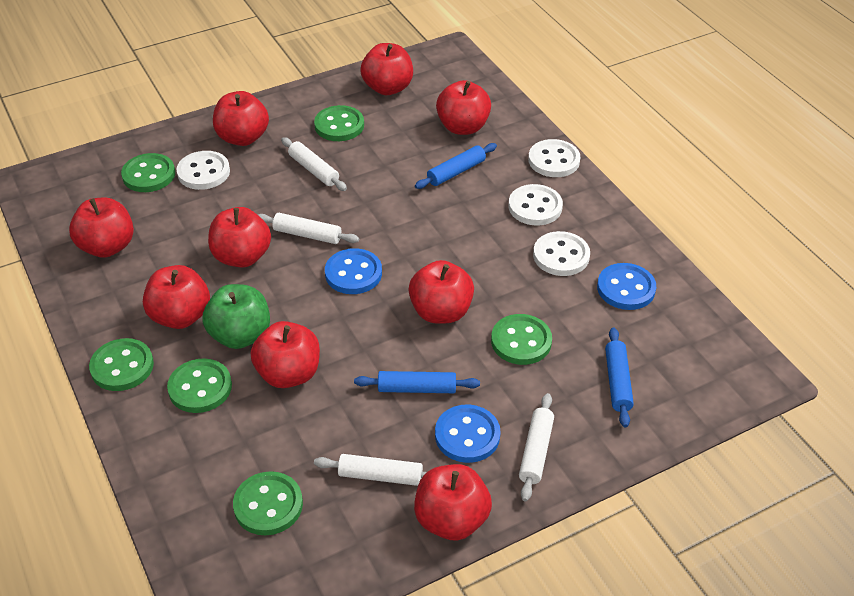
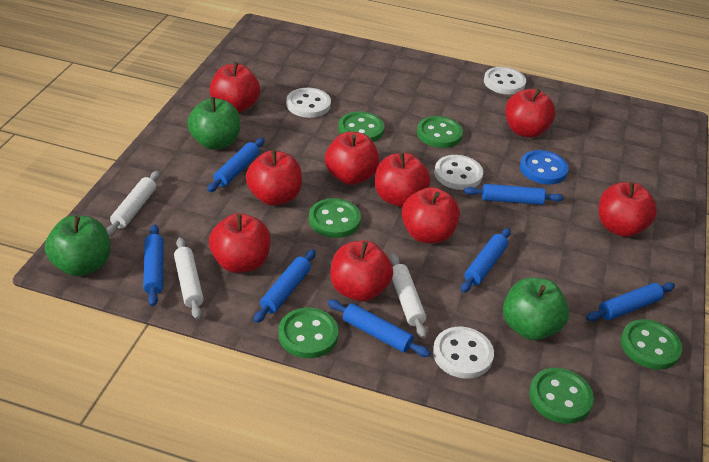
blue button: 3 -> 1
blue rolling pin: 3 -> 7
green apple: 1 -> 3
white rolling pin: 4 -> 3

